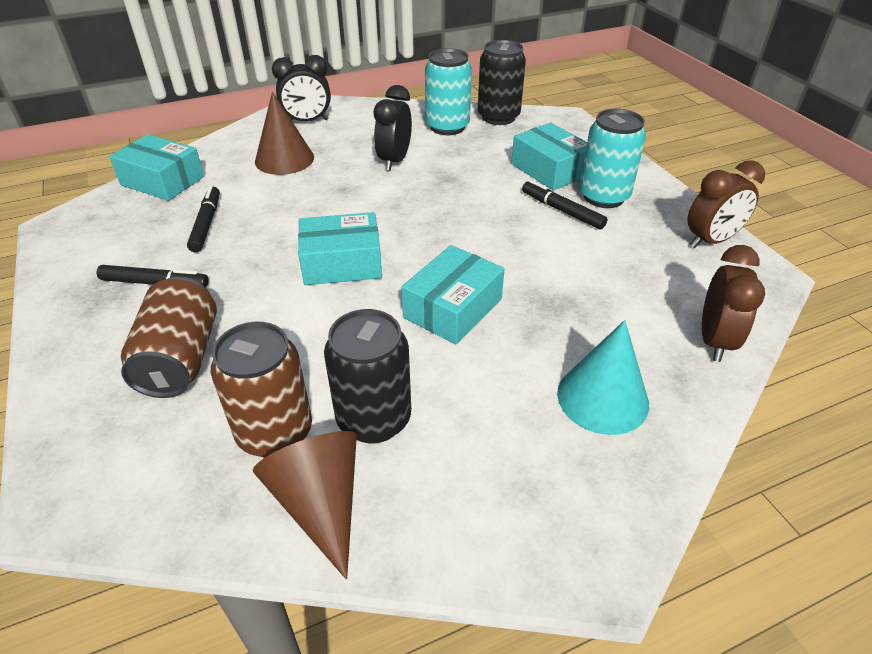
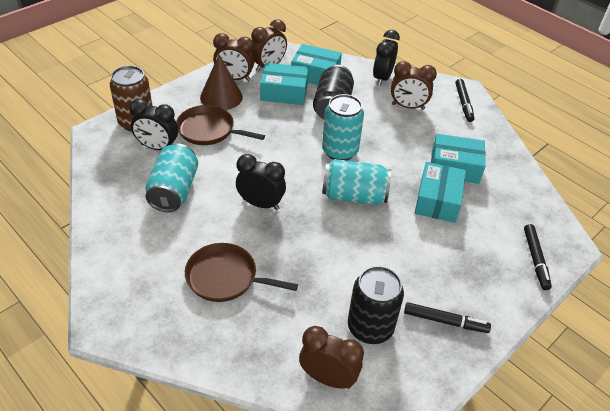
black clock: 2 -> 3
brown can: 2 -> 1
brown clock: 2 -> 4
brown cone: 2 -> 1
brown pan: 0 -> 2
turquoise can: 2 -> 3
turquoise cone: 1 -> 0

